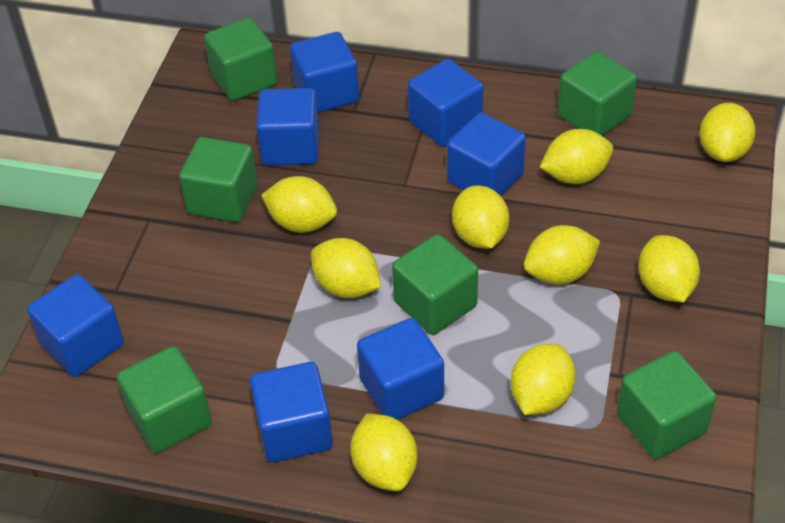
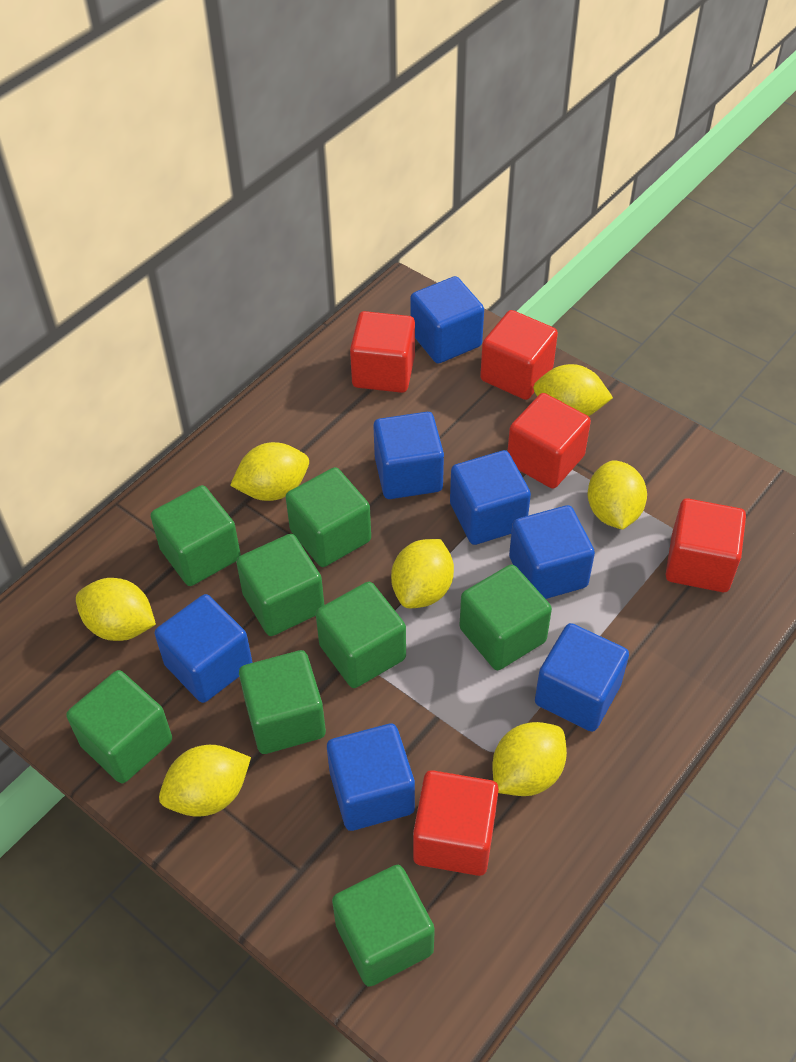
green cube: 6 -> 8
red cube: 0 -> 5
yellow lemon: 9 -> 7

